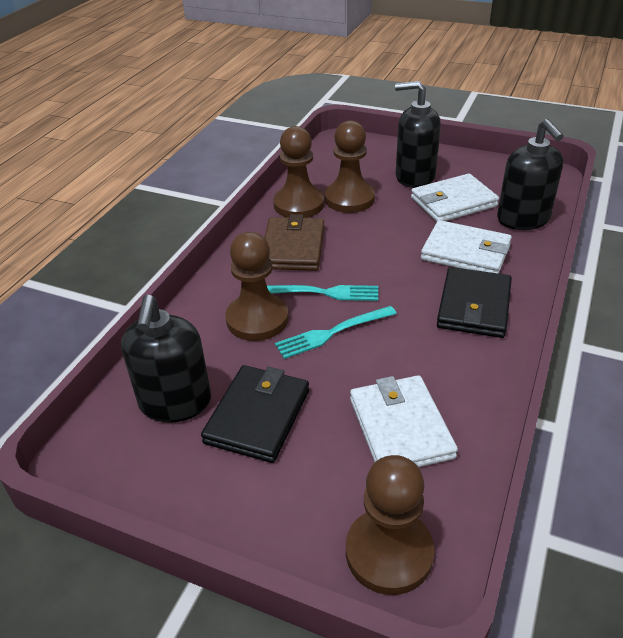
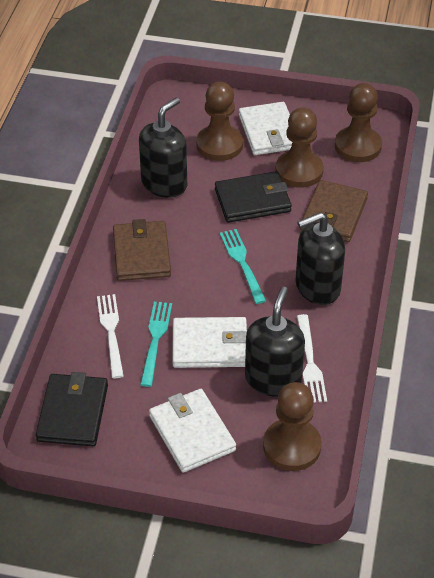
brown wallet: 1 -> 2
white fork: 0 -> 2

